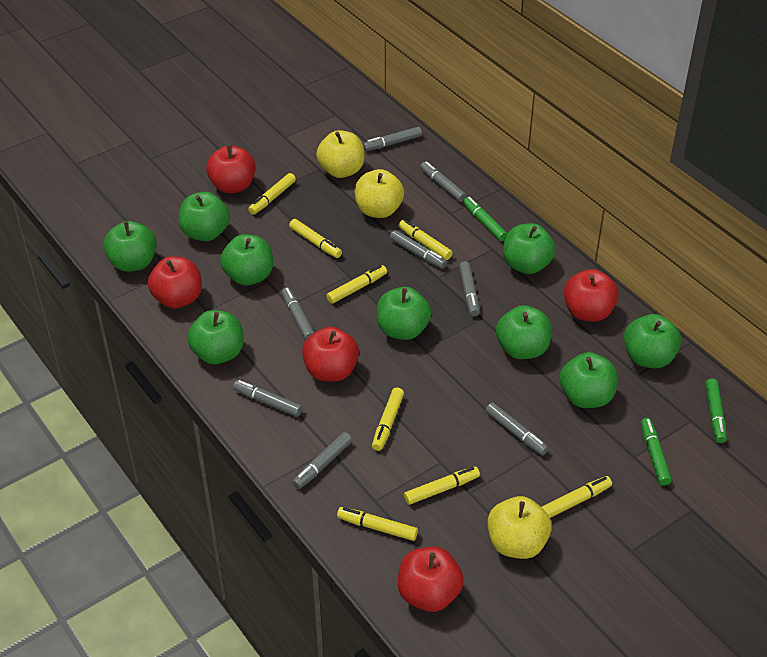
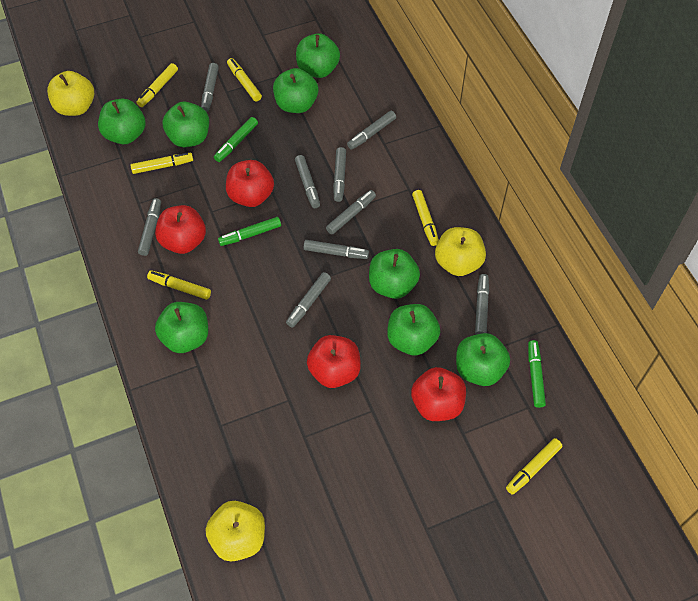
green apple: 9 -> 8
grey marker: 8 -> 9
red apple: 5 -> 4
yellow marker: 8 -> 6

